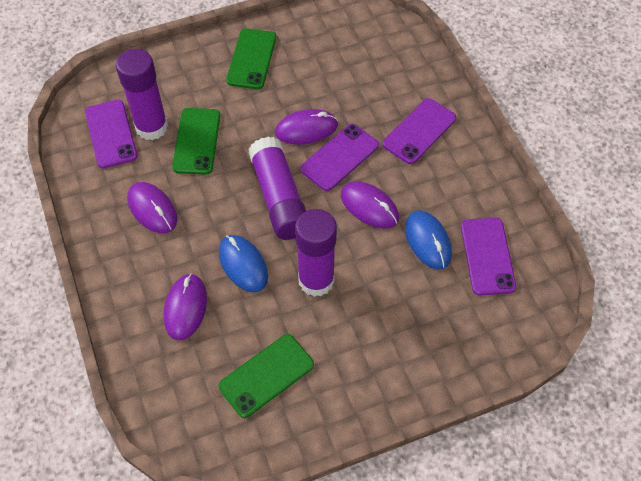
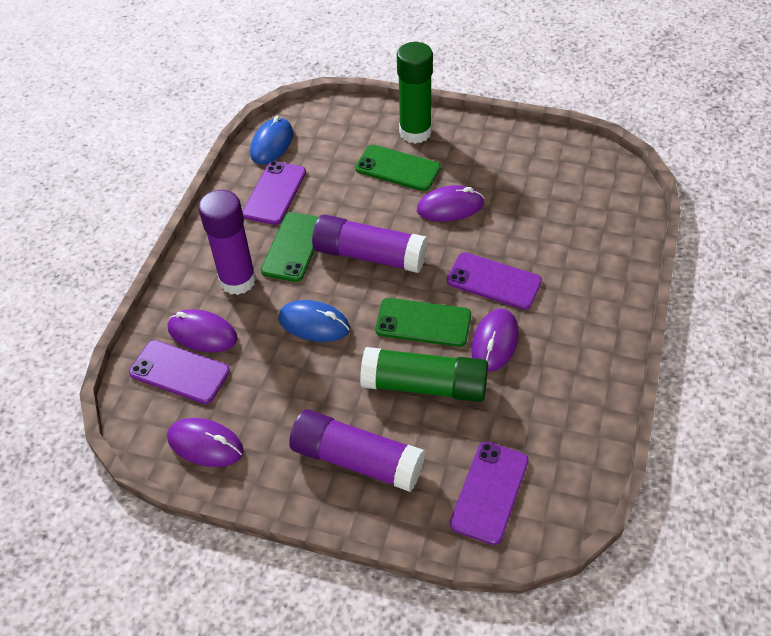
green glue stick: 0 -> 2

